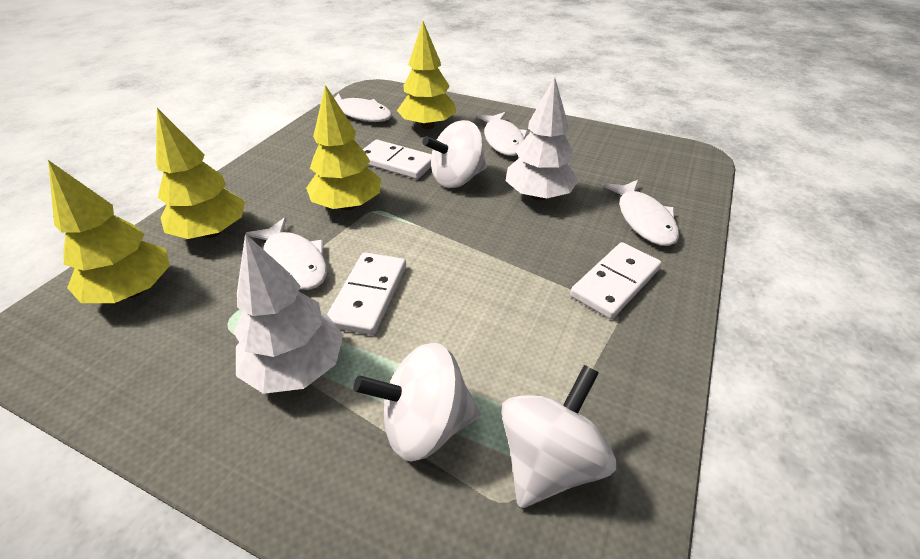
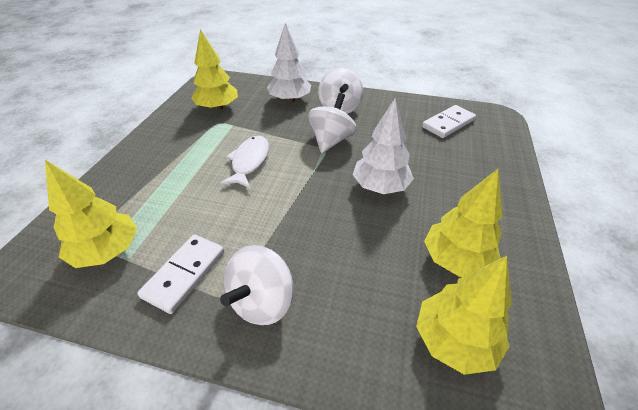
white domino: 3 -> 2
white fish: 4 -> 1

